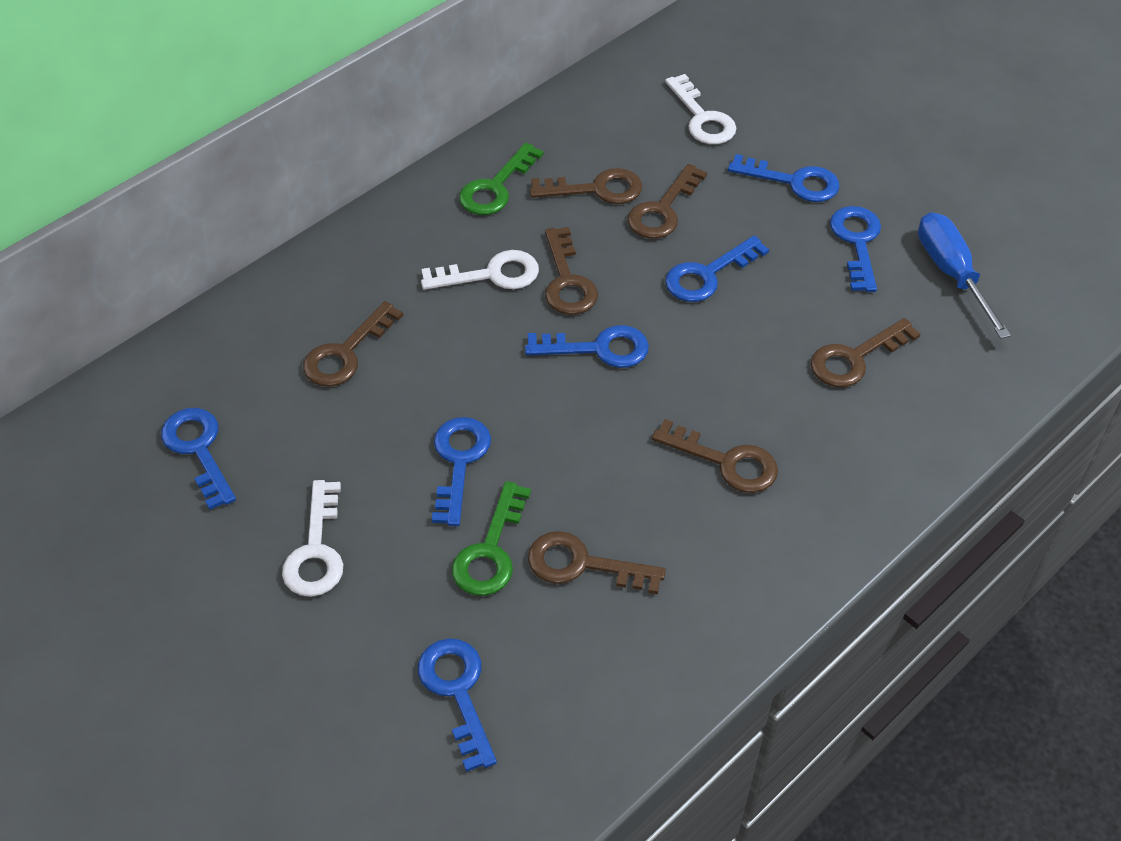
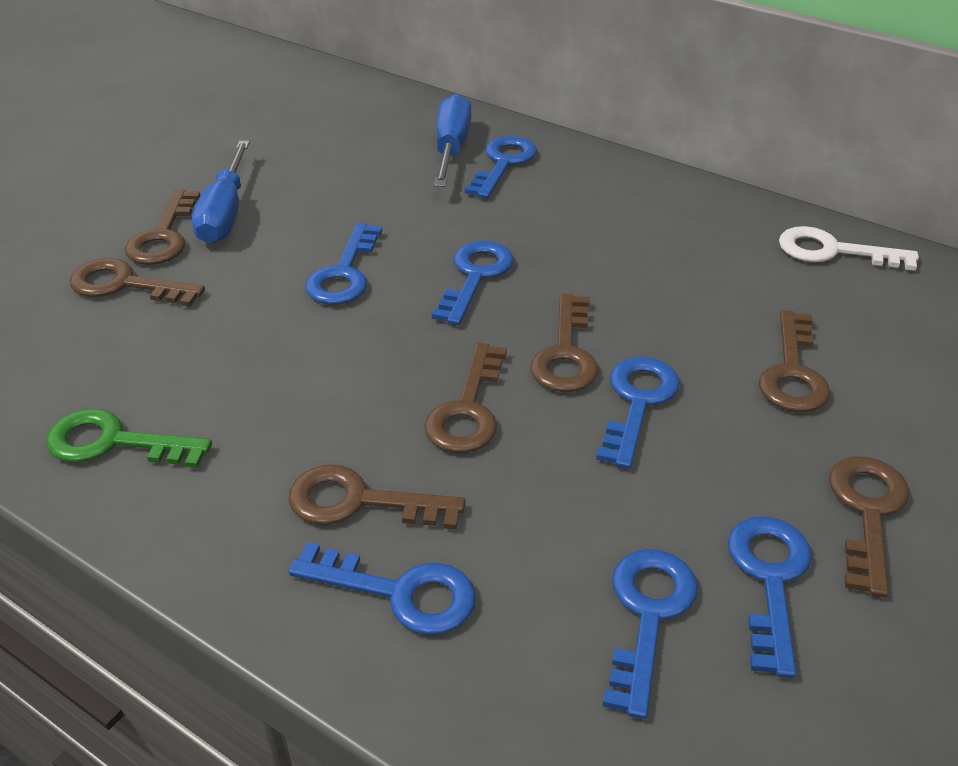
blue screwdriver: 1 -> 2
green key: 2 -> 1
white key: 3 -> 1

